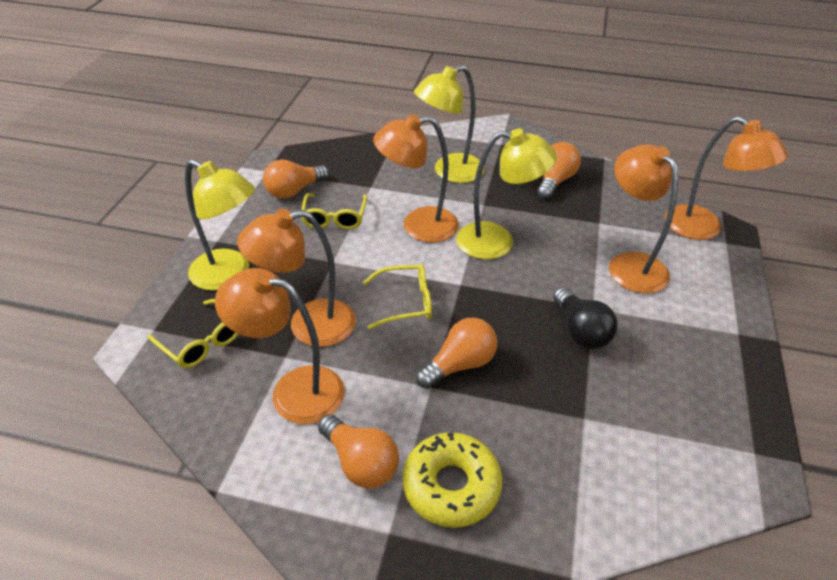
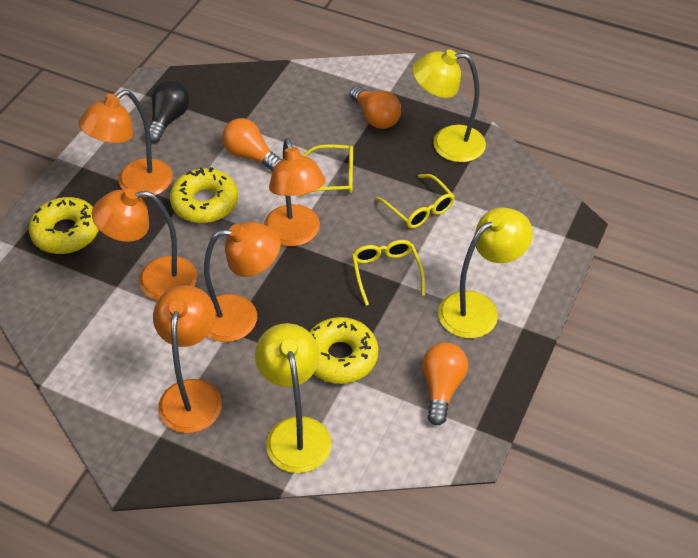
orange light bulb: 4 -> 3
yellow donut: 1 -> 3

